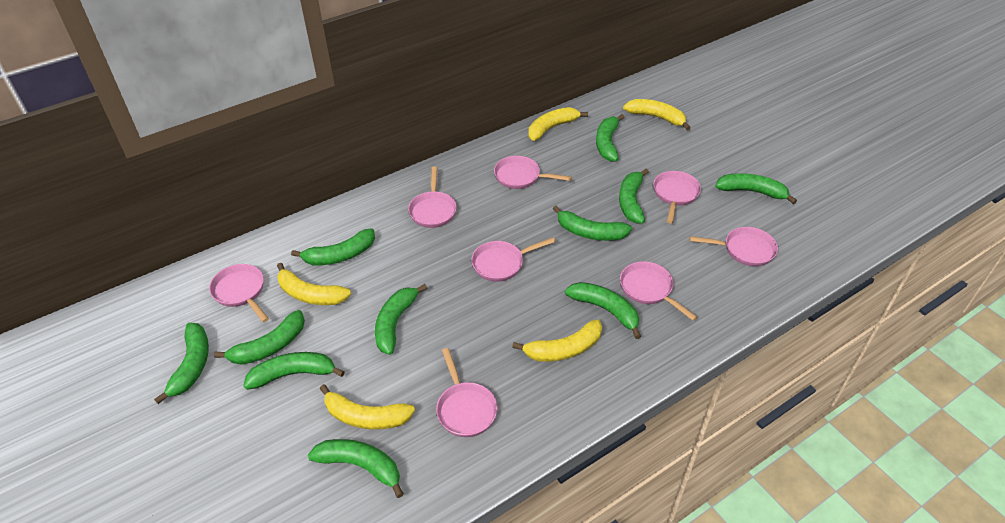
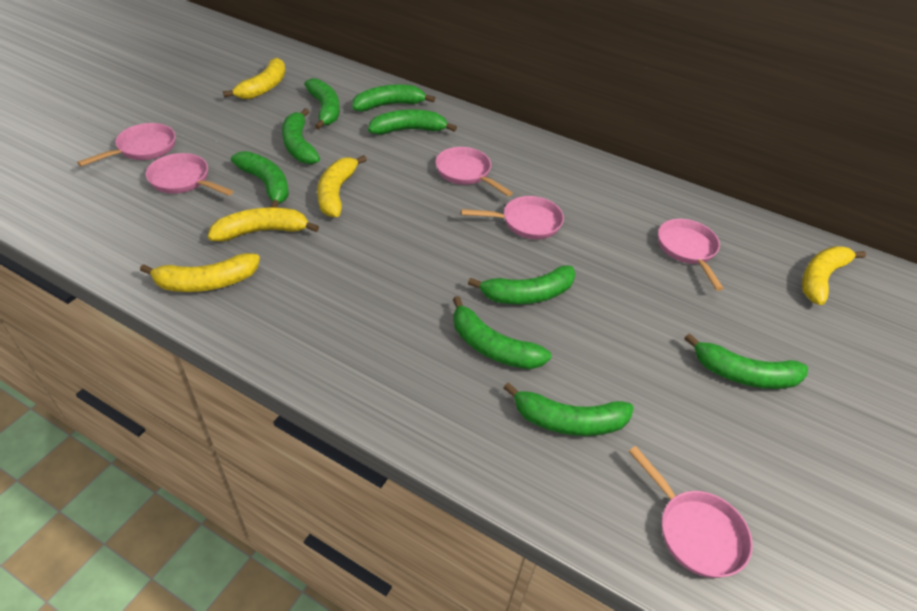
green banana: 11 -> 9
pink pan: 8 -> 6

